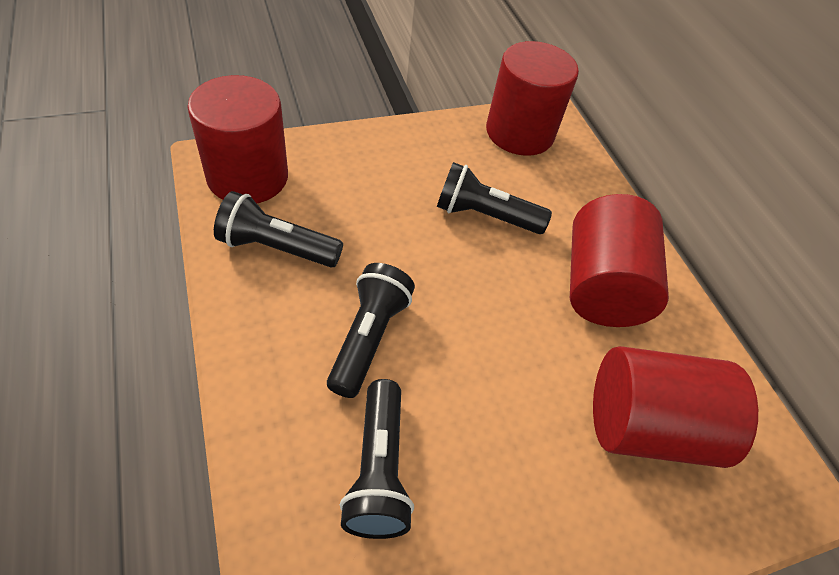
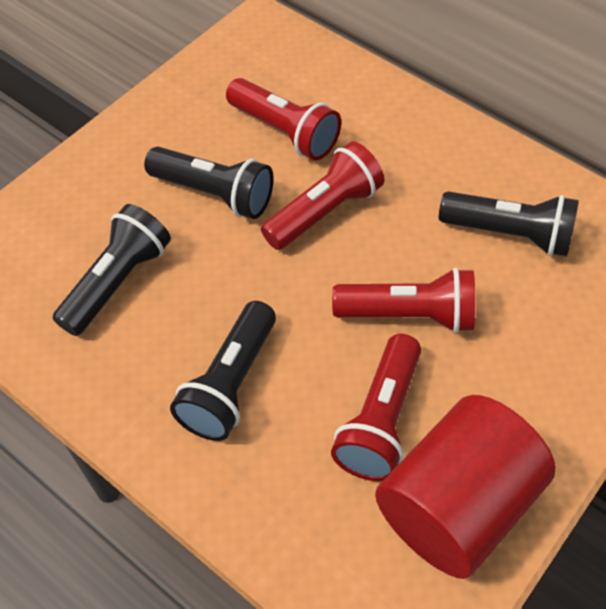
red cylinder: 4 -> 1
red flashlight: 0 -> 4

